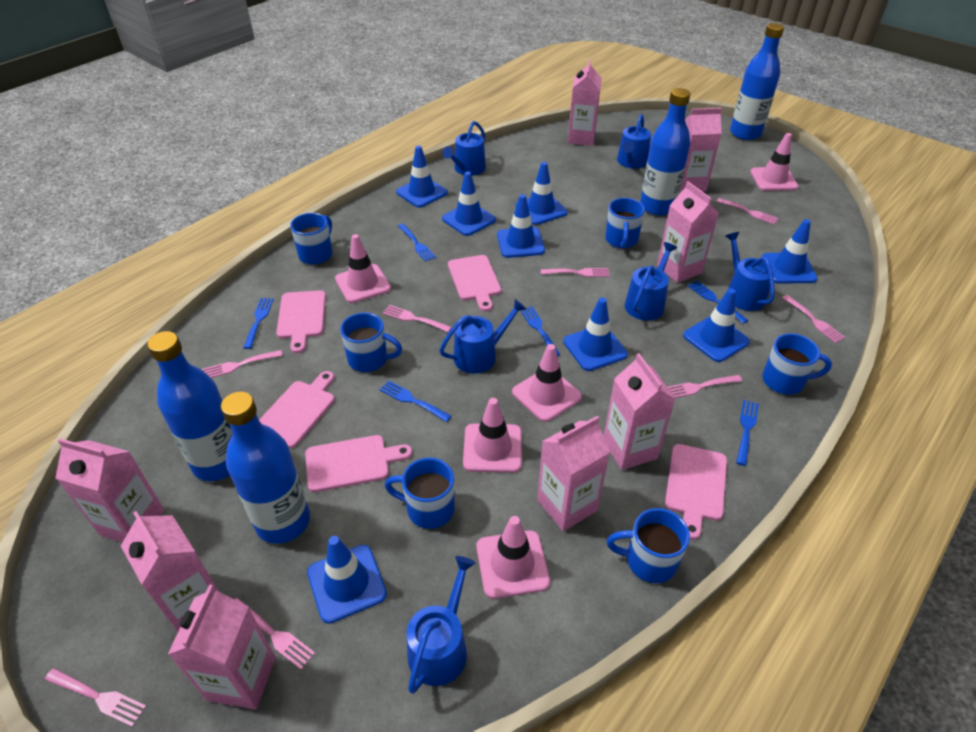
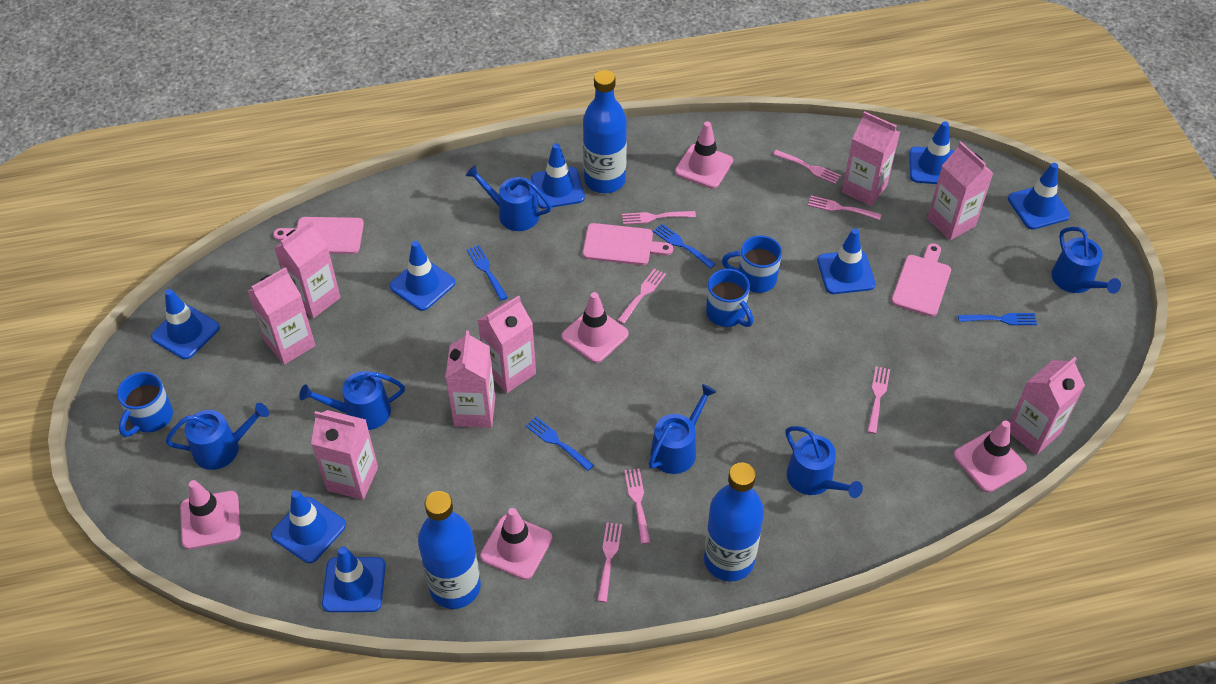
blue bottle: 4 -> 3
blue fork: 6 -> 4
blue mug: 6 -> 3
pink cutting board: 5 -> 3
pink fork: 8 -> 7

